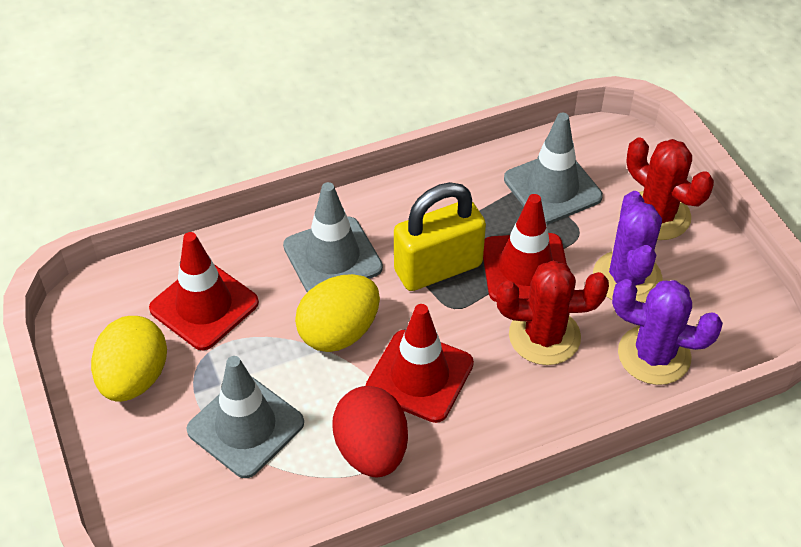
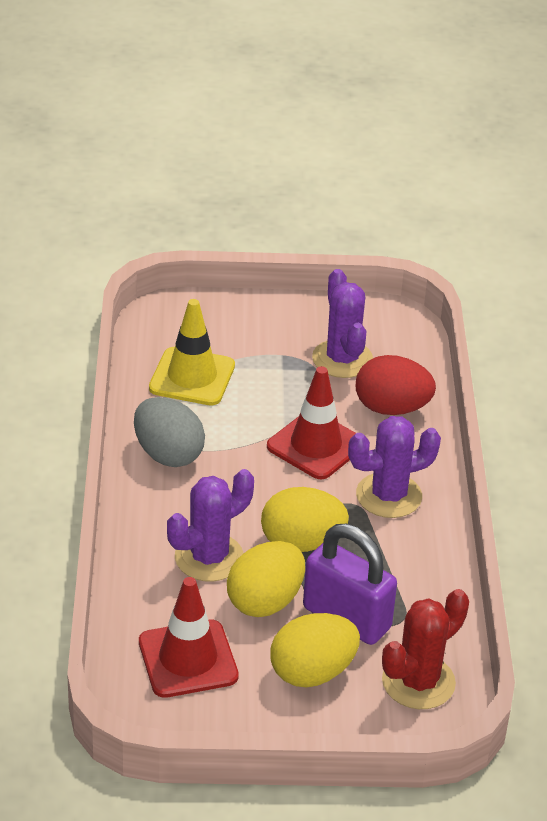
grey egg: 0 -> 1
grey traffic cone: 3 -> 0
purple cactus: 2 -> 3
purple padlock: 0 -> 1
red cactus: 2 -> 1
red traffic cone: 3 -> 2
yellow egg: 2 -> 3
yellow padlock: 1 -> 0
yellow traffic cone: 0 -> 1

